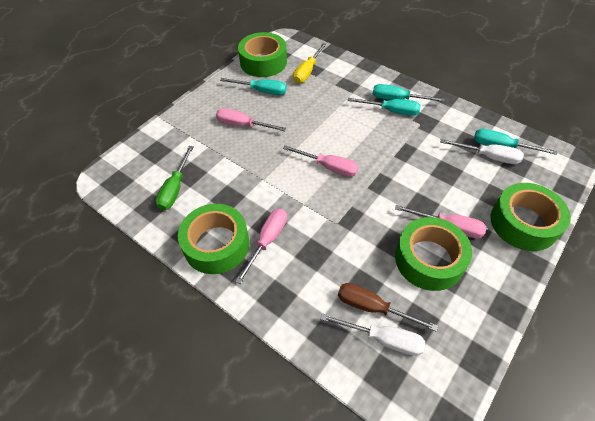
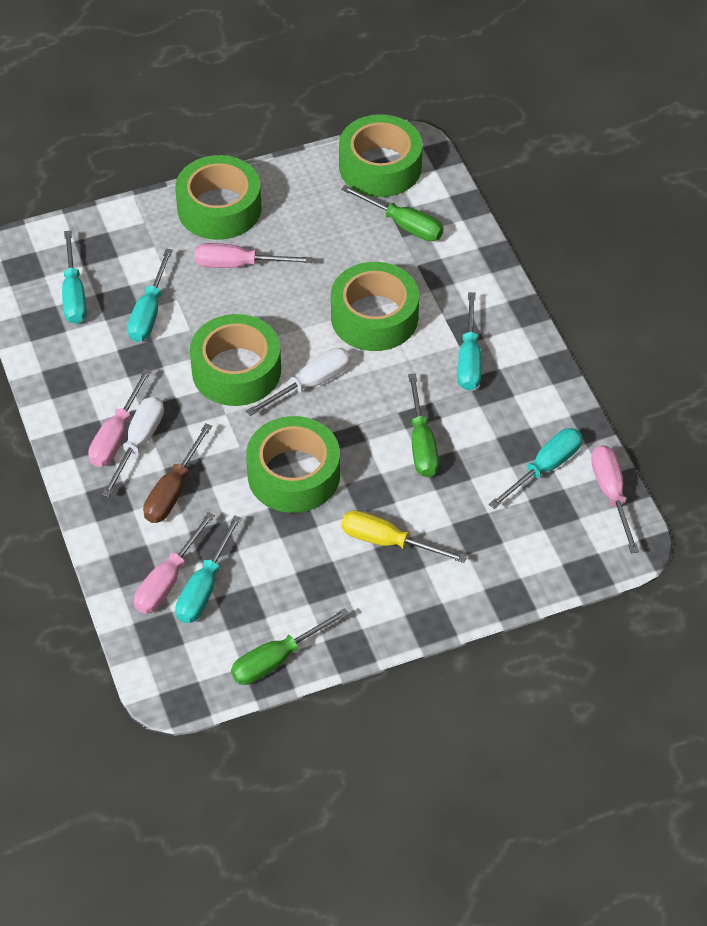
green screwdriver: 1 -> 3
green tape: 4 -> 5
turquoise screwdriver: 4 -> 5

